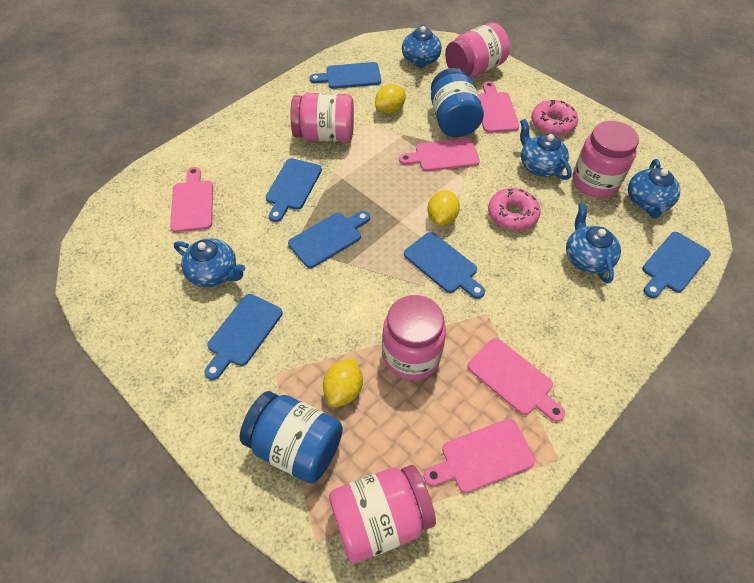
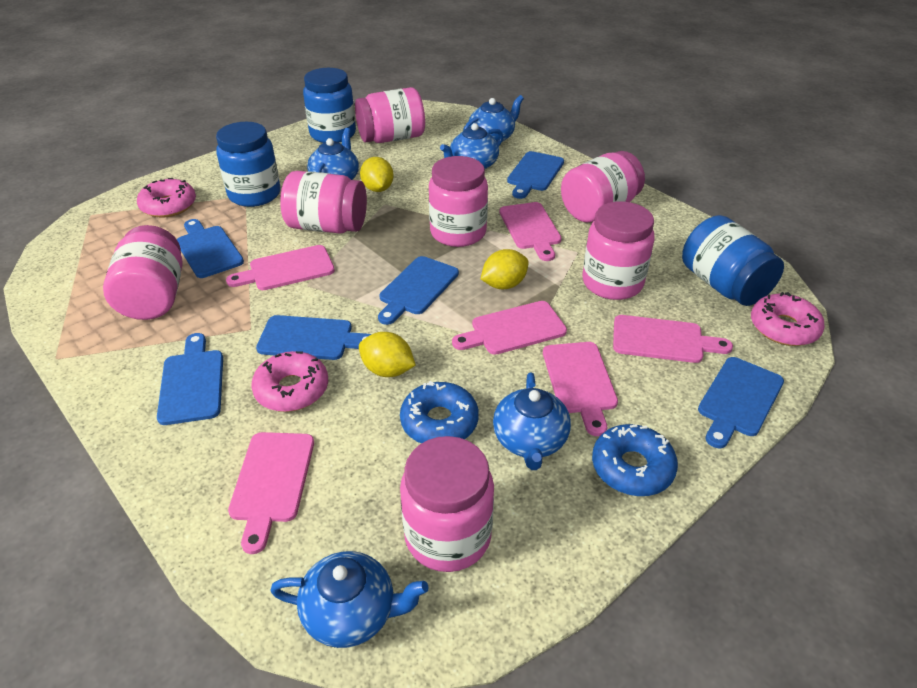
blue donut: 0 -> 2
blue jar: 2 -> 3
pink cutting board: 5 -> 6
pink donut: 2 -> 3
pink jar: 5 -> 7

